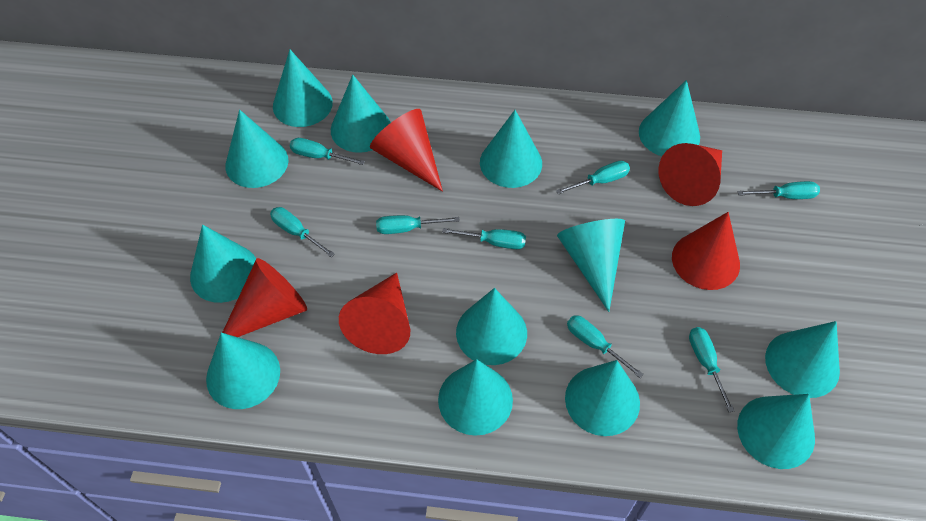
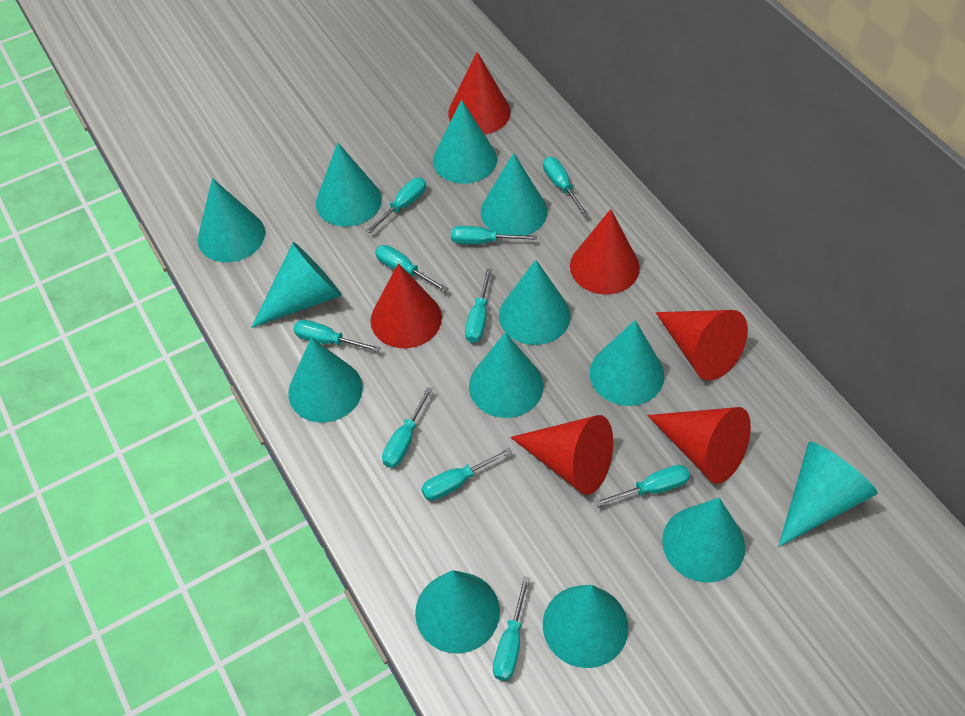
red cone: 5 -> 6
turquoise screwdriver: 8 -> 10

